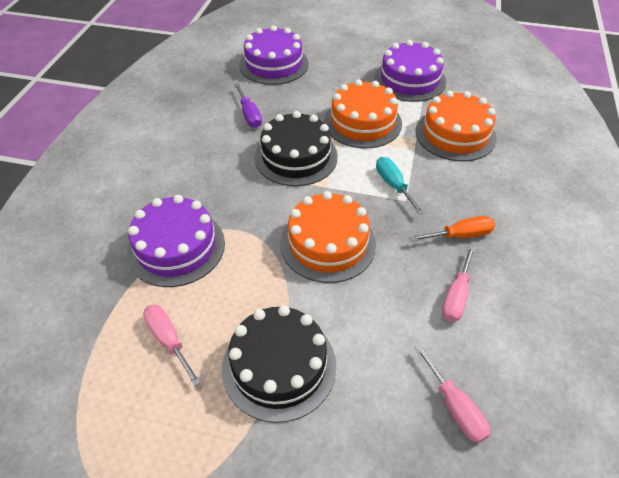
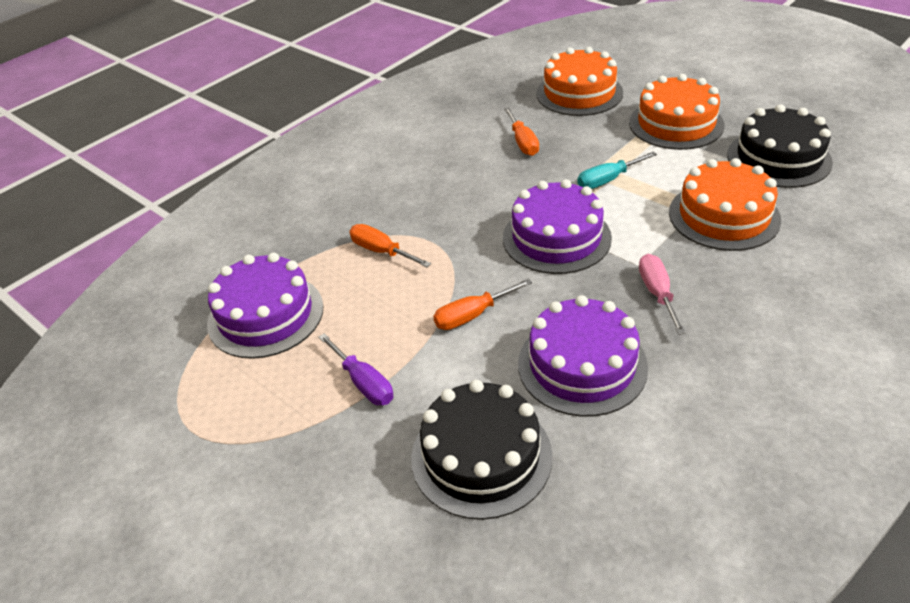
orange screwdriver: 1 -> 3
pink screwdriver: 3 -> 1

